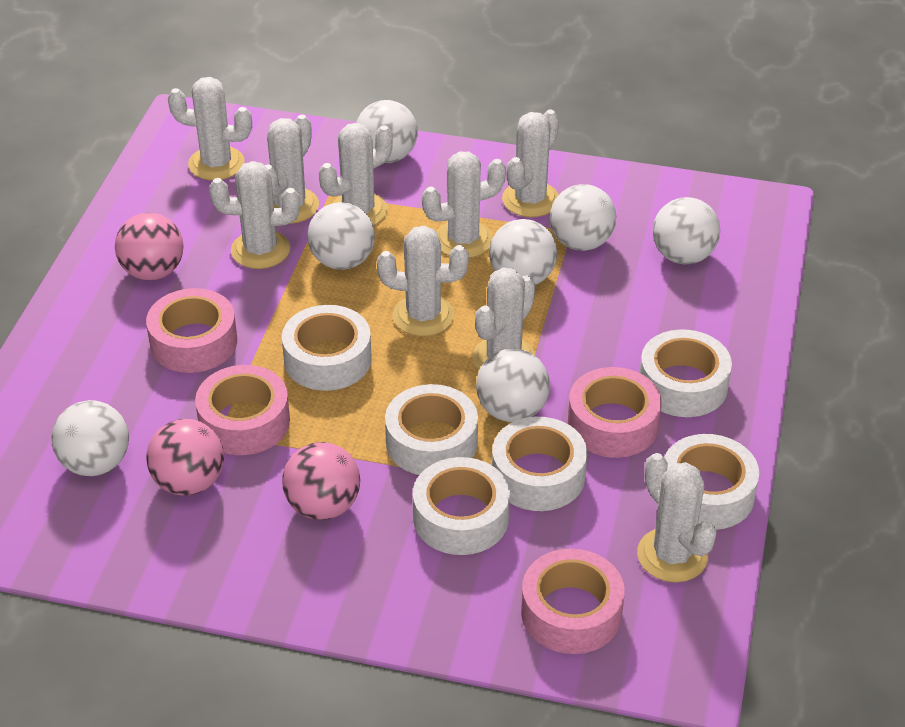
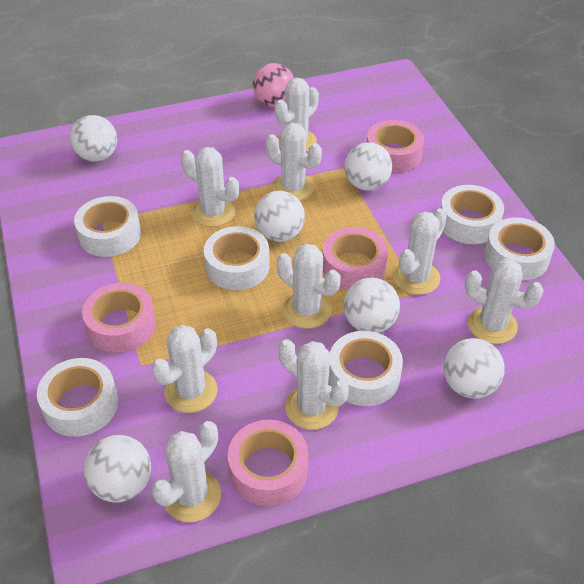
pink ball: 3 -> 1
white ball: 7 -> 6

